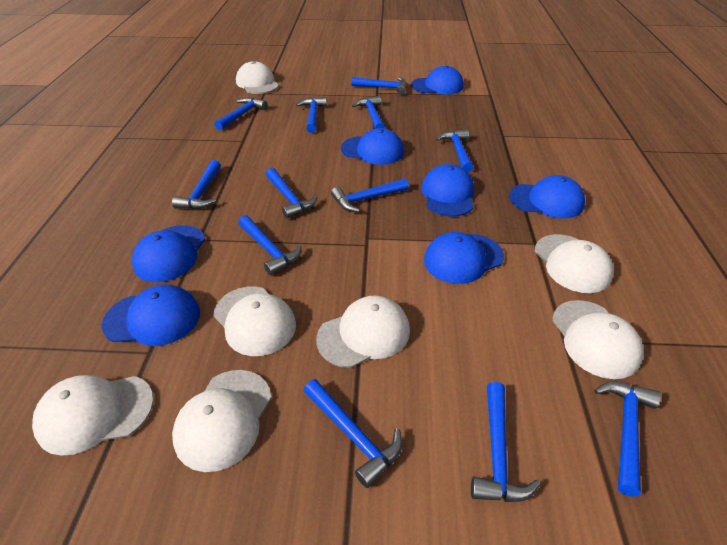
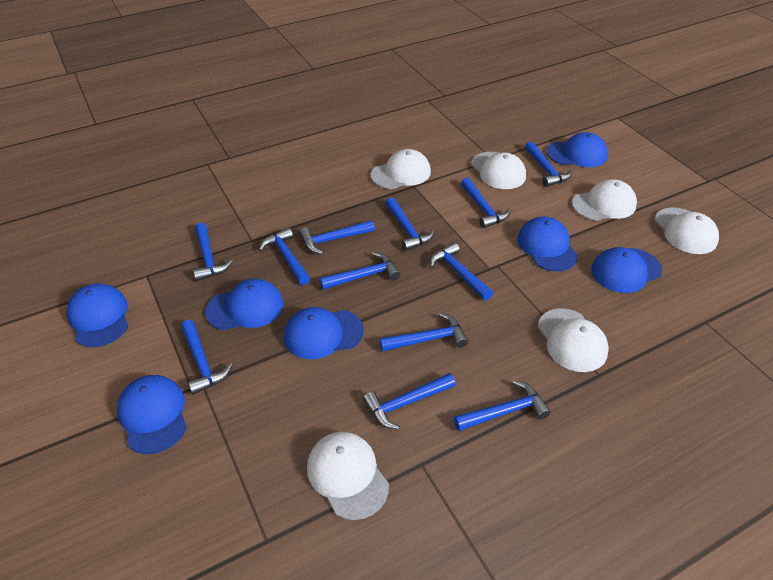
white cap: 7 -> 6

